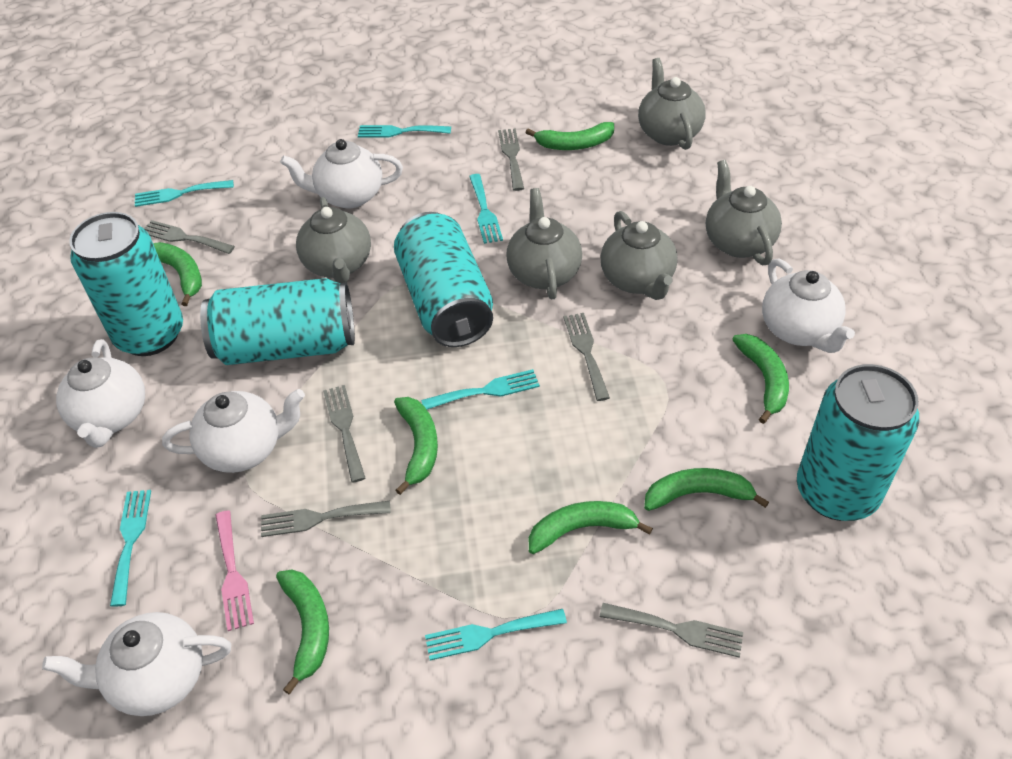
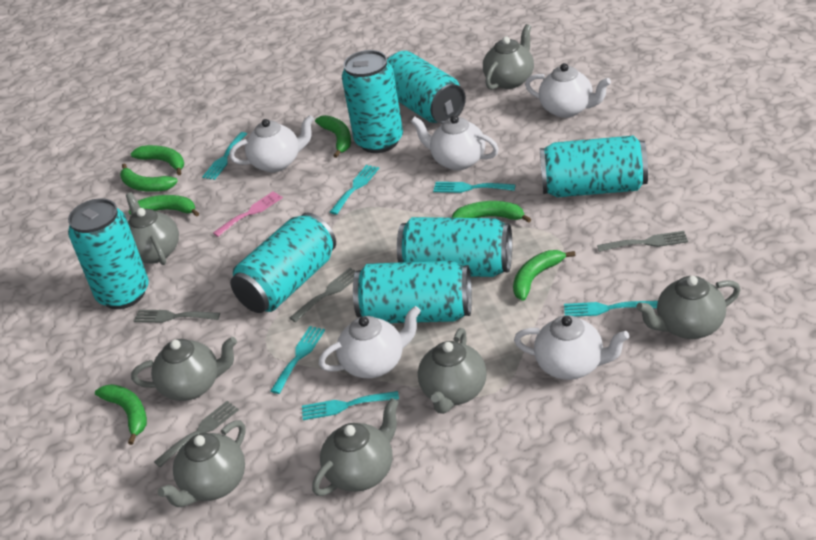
grey fork: 6 -> 4
grey teapot: 5 -> 7
turquoise can: 4 -> 7

